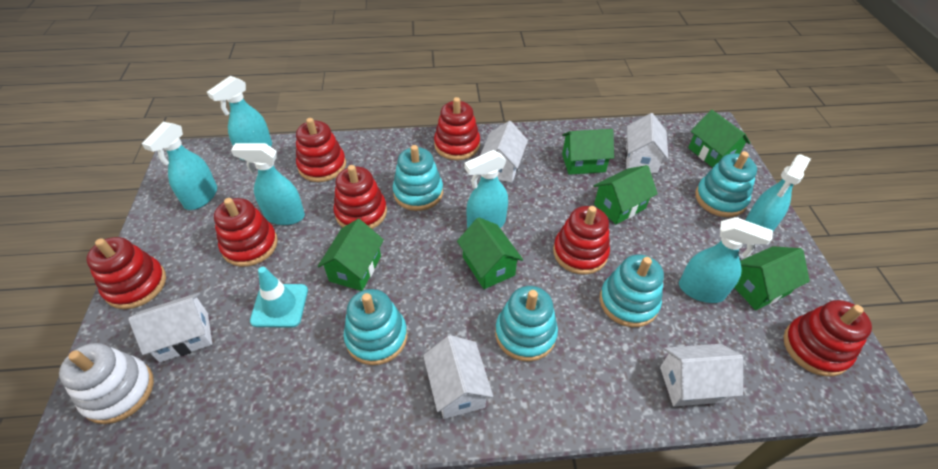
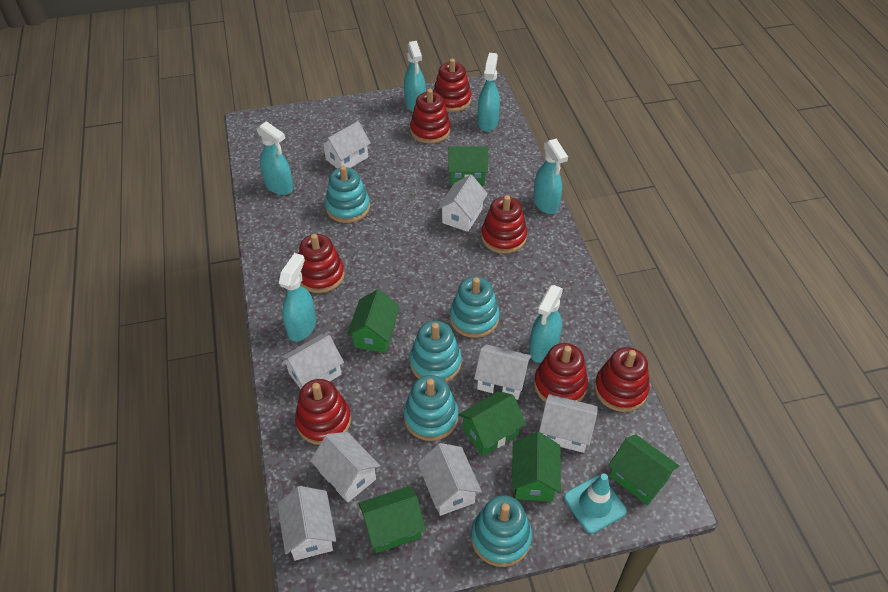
white house: 5 -> 8
white stacking toy: 1 -> 0

